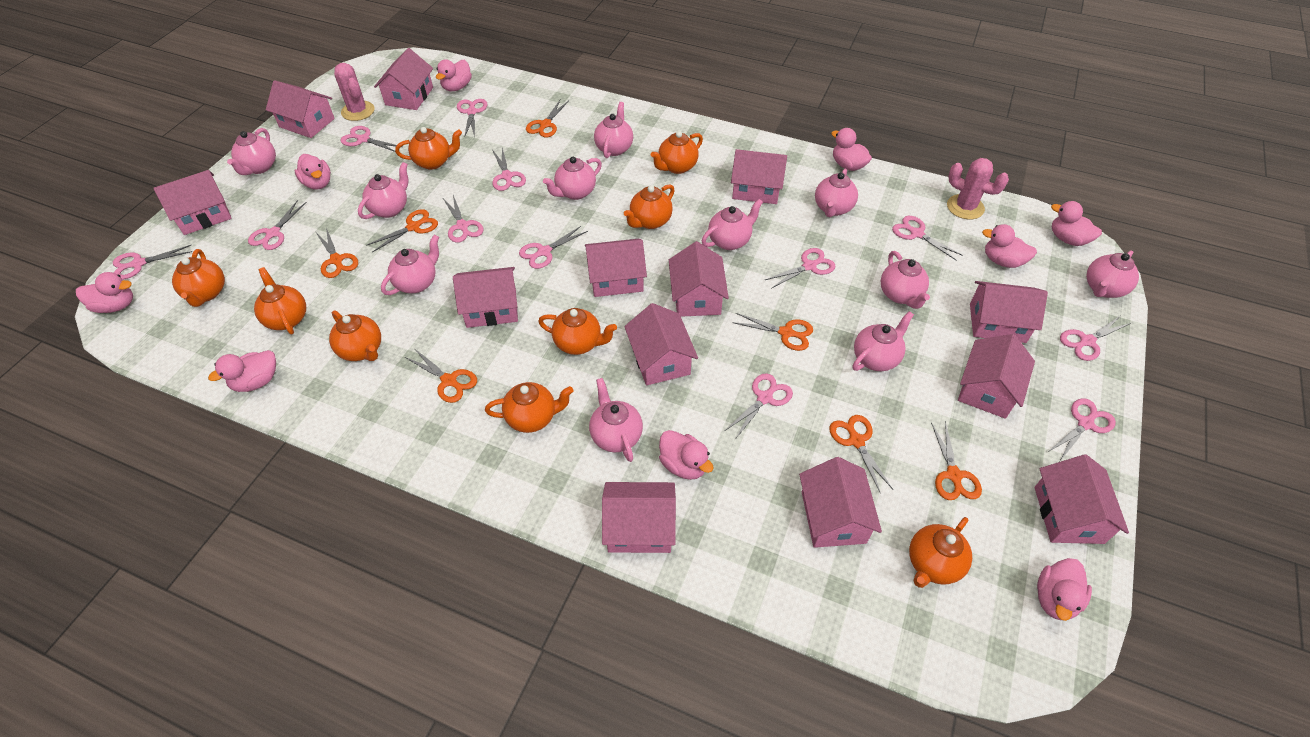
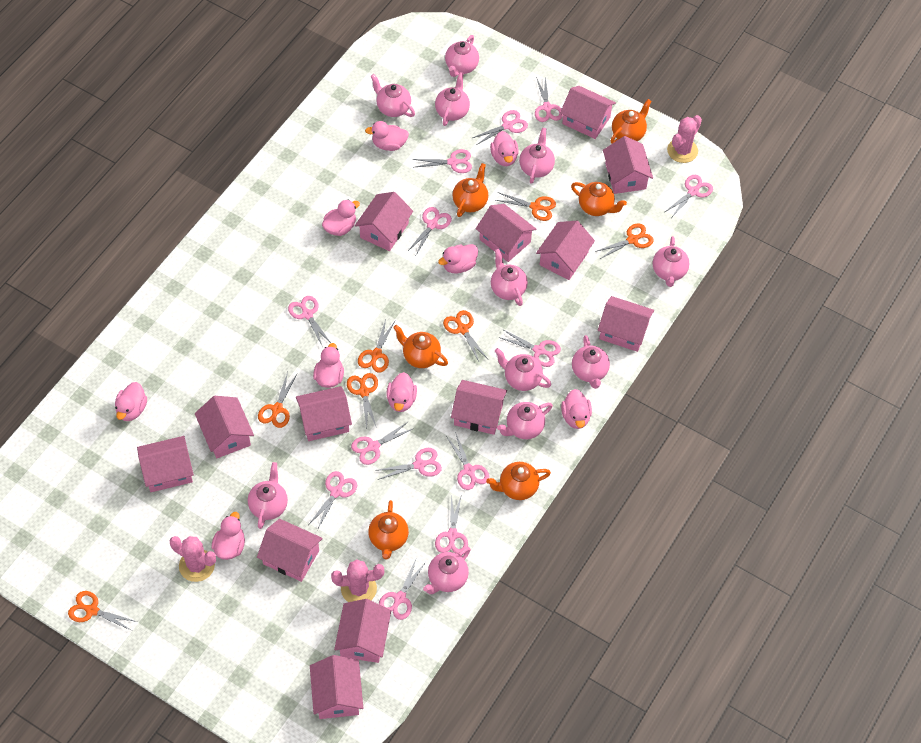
orange teapot: 9 -> 6
pink cactus: 2 -> 3
pink scissors: 12 -> 13

